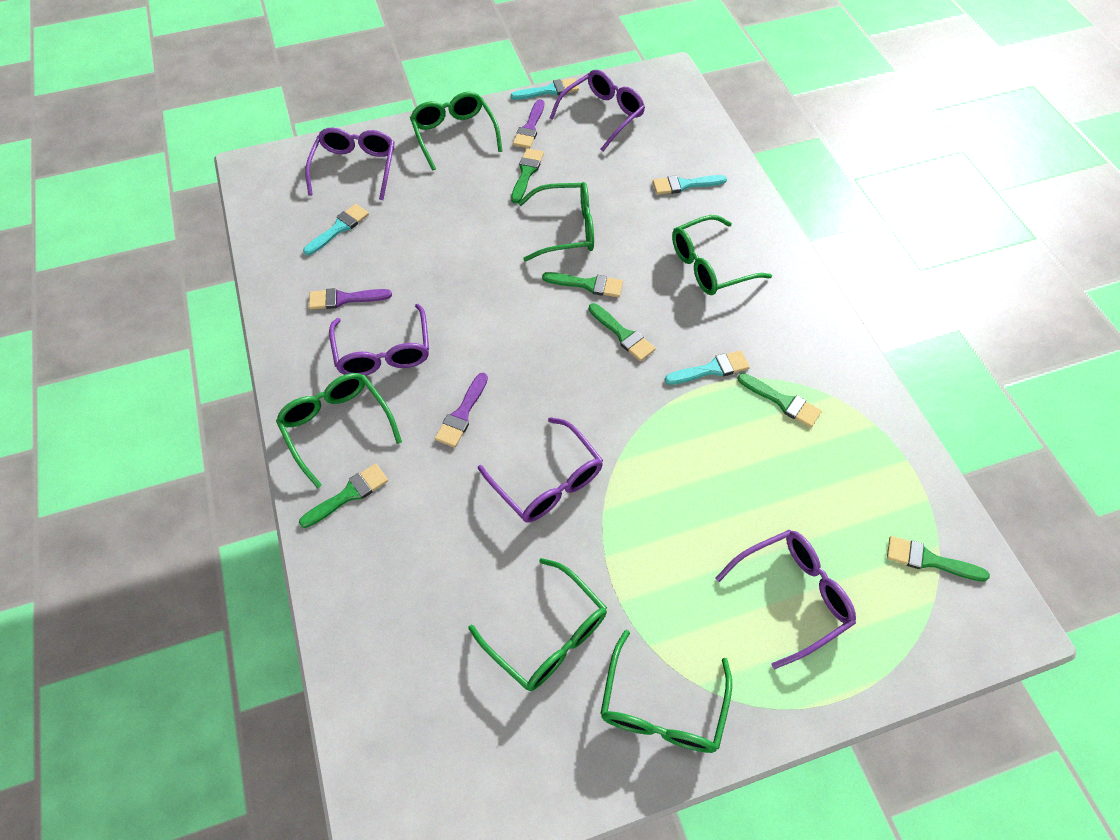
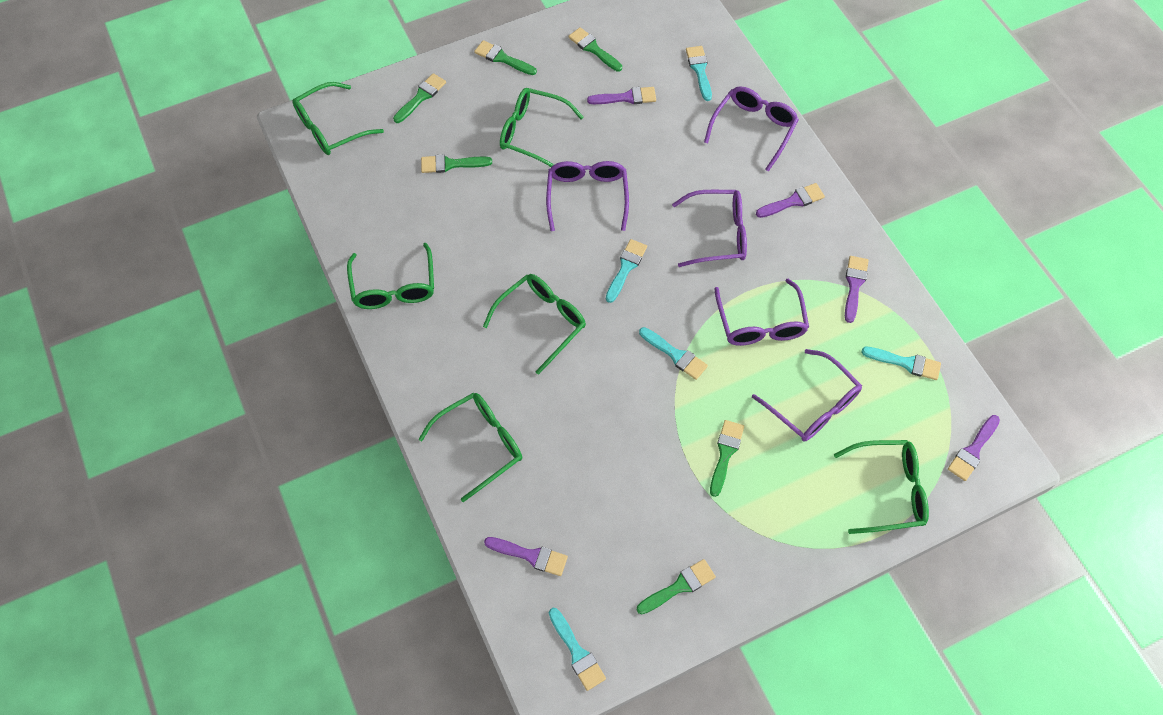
purple brush: 3 -> 5
turquoise brush: 4 -> 5

